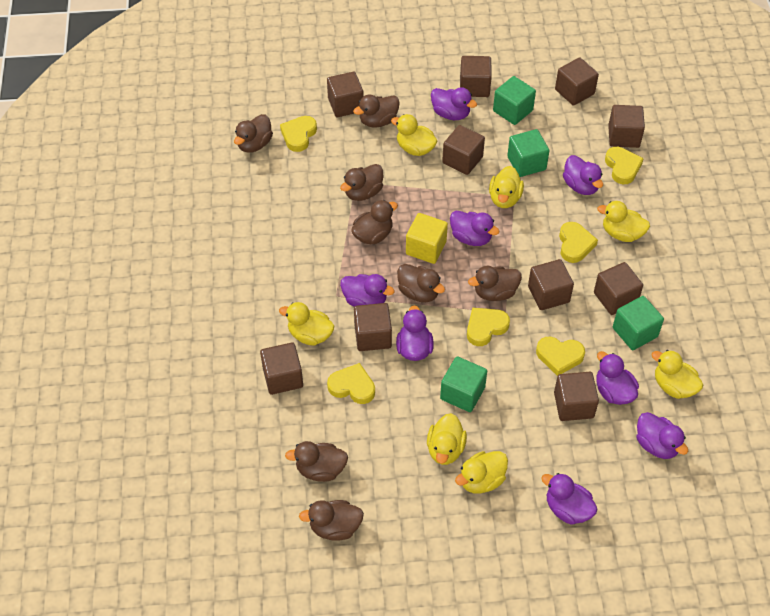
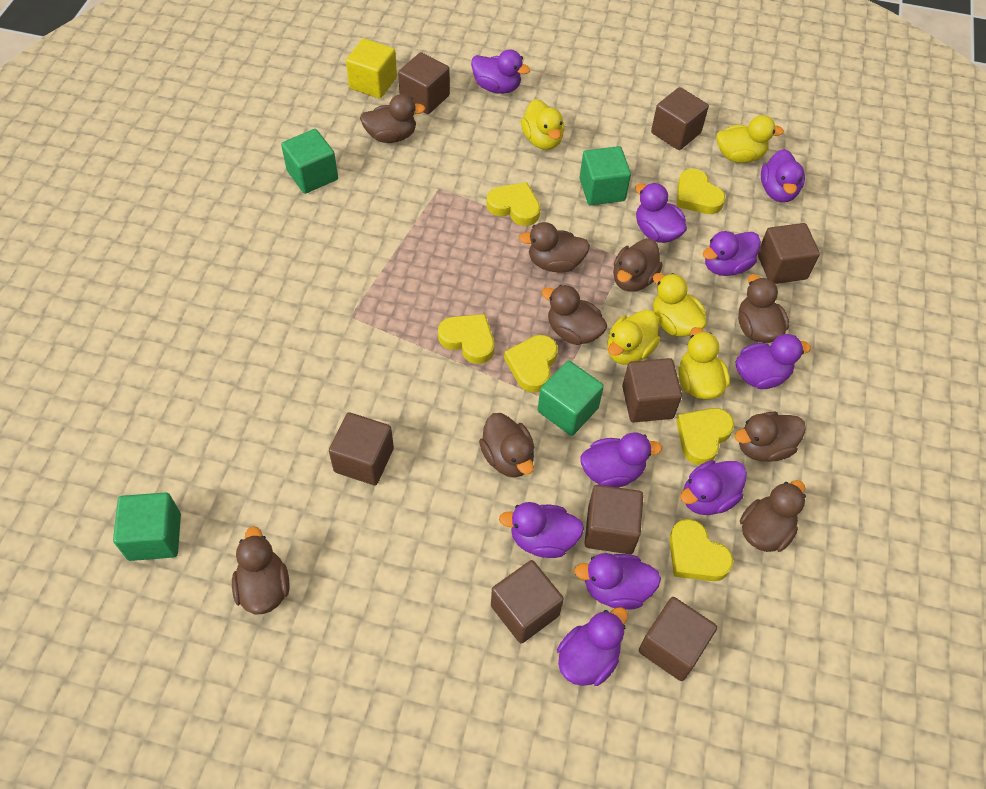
brown cube: 10 -> 8
brown duck: 8 -> 9
purple duck: 8 -> 10
yellow duck: 7 -> 5

